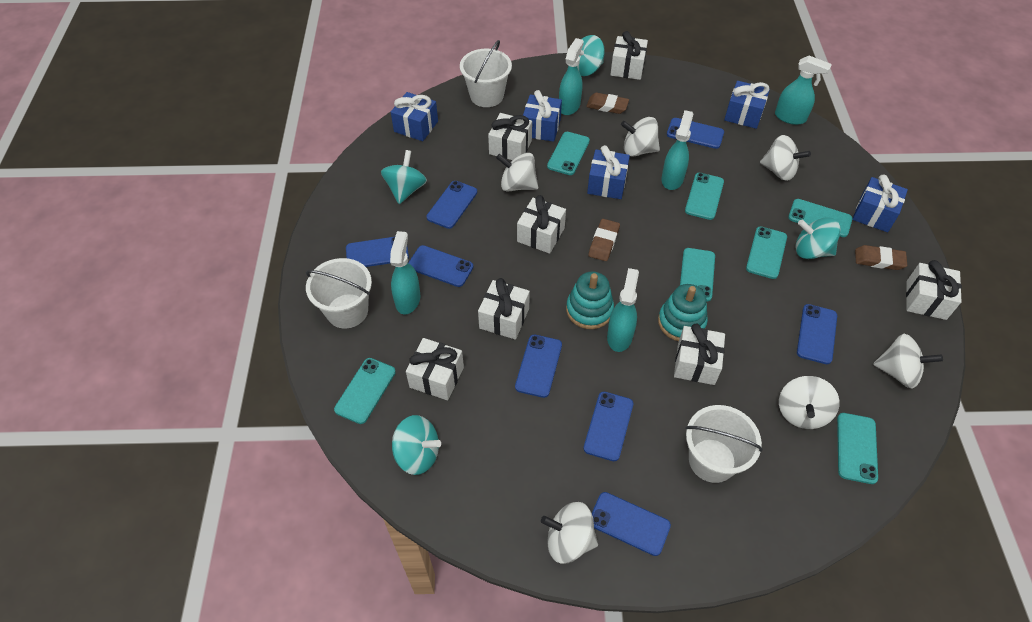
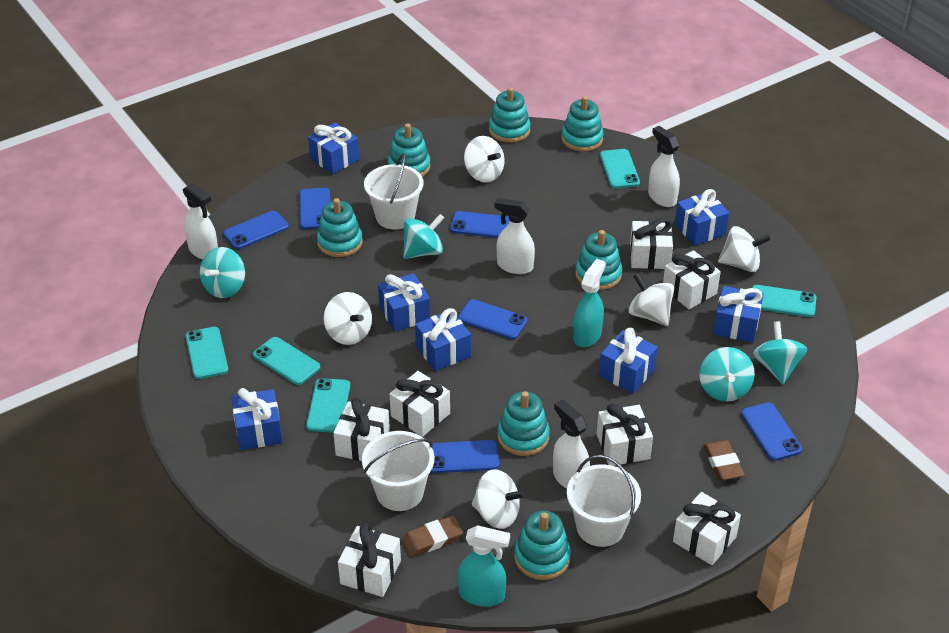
blue gift: 5 -> 7
blue phone: 8 -> 6
brown eraser: 3 -> 2
turquoise phone: 7 -> 5
turquoise spray bottle: 5 -> 2
turquoise stacking toy: 2 -> 7
white spinning top: 6 -> 5
white spray bottle: 0 -> 4

